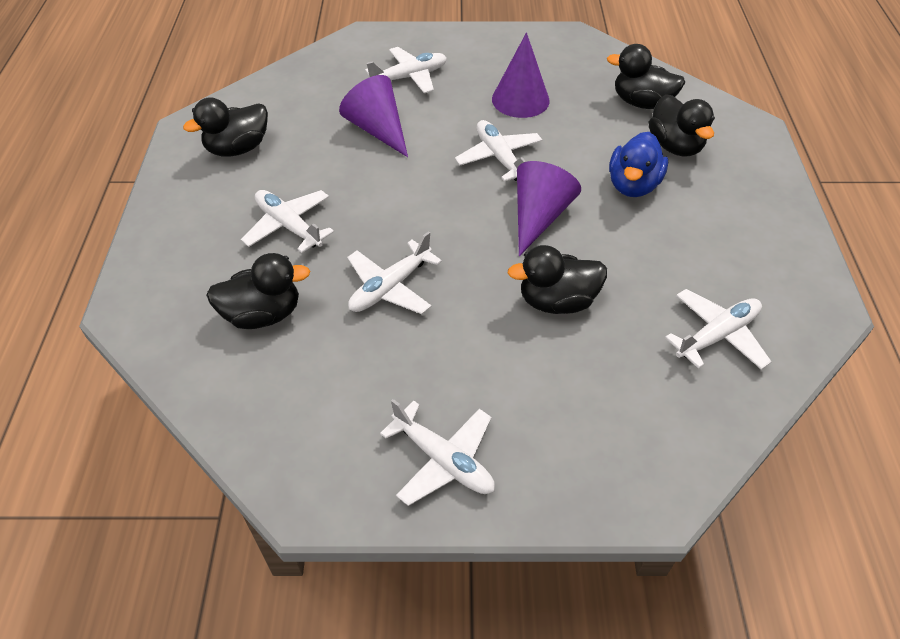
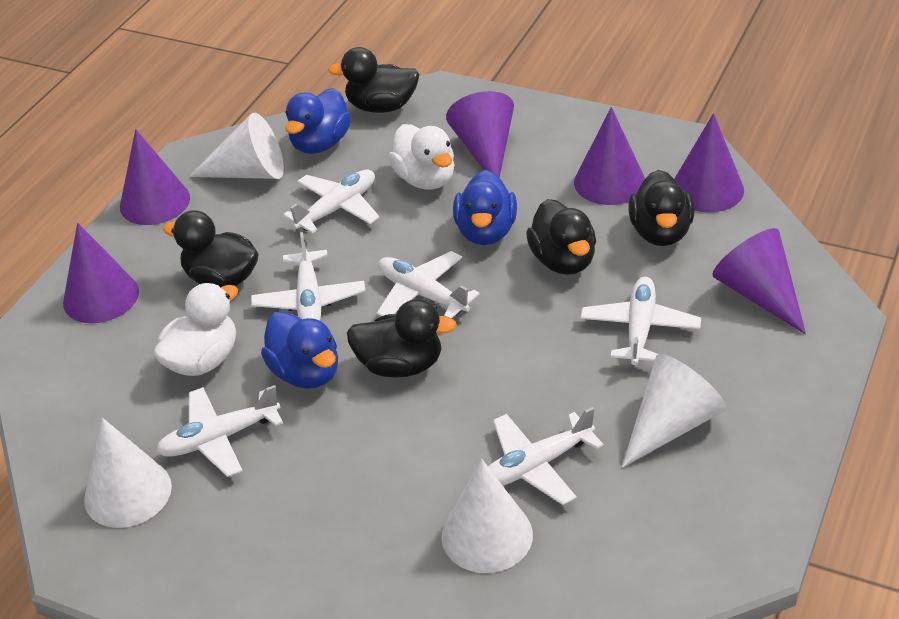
blue duck: 1 -> 3
purple cone: 3 -> 6
white cone: 0 -> 4
white duck: 0 -> 2

